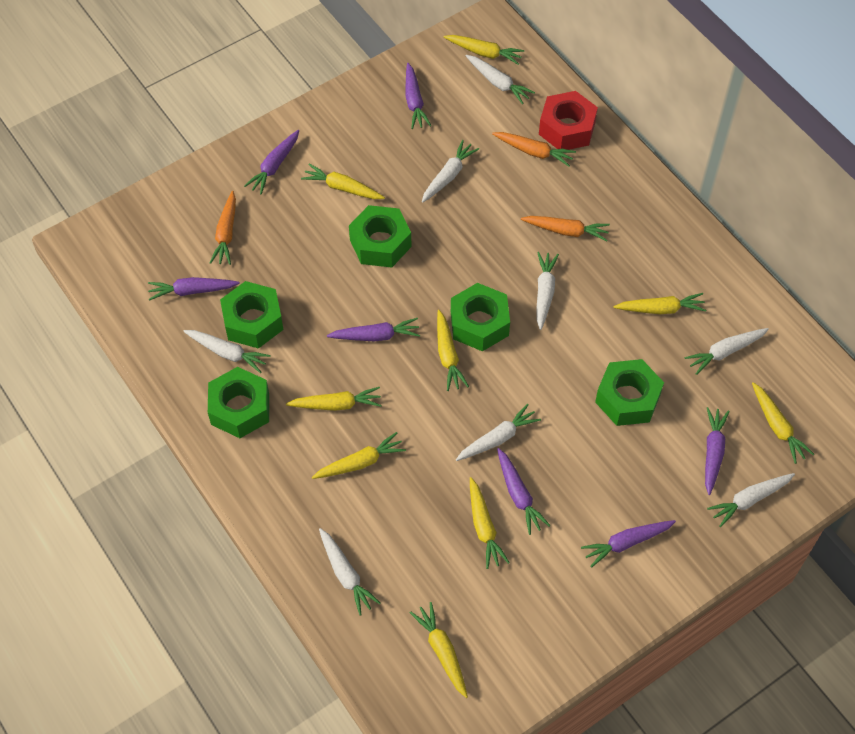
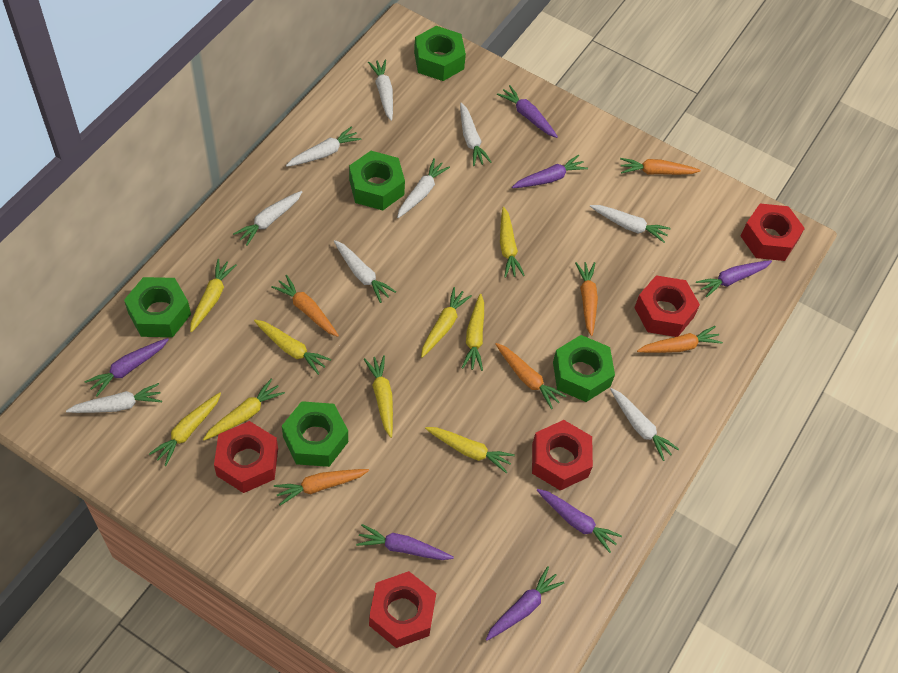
orange carrot: 3 -> 6
red nut: 1 -> 5
white carrot: 8 -> 9

